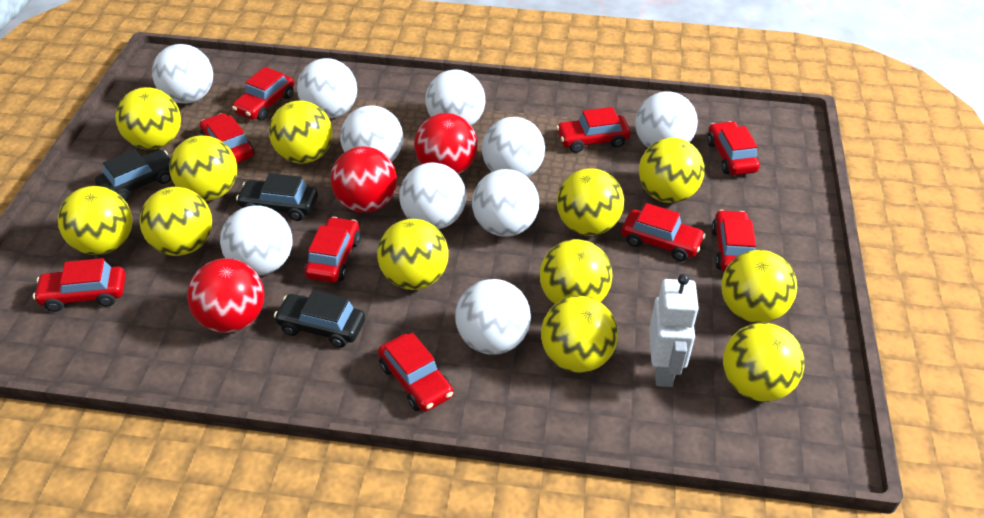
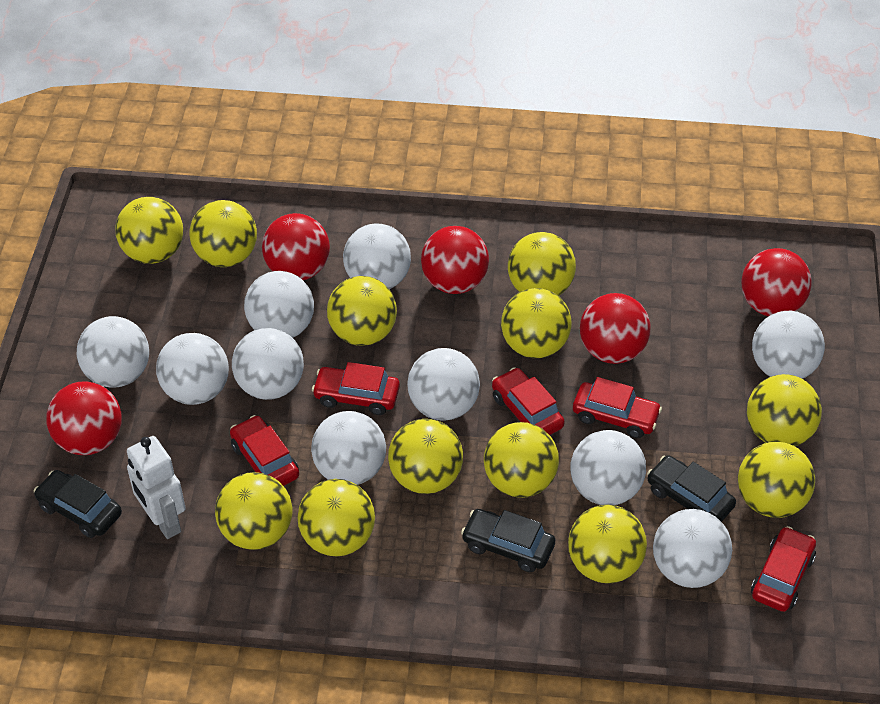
red ball: 3 -> 5
red car: 9 -> 5

